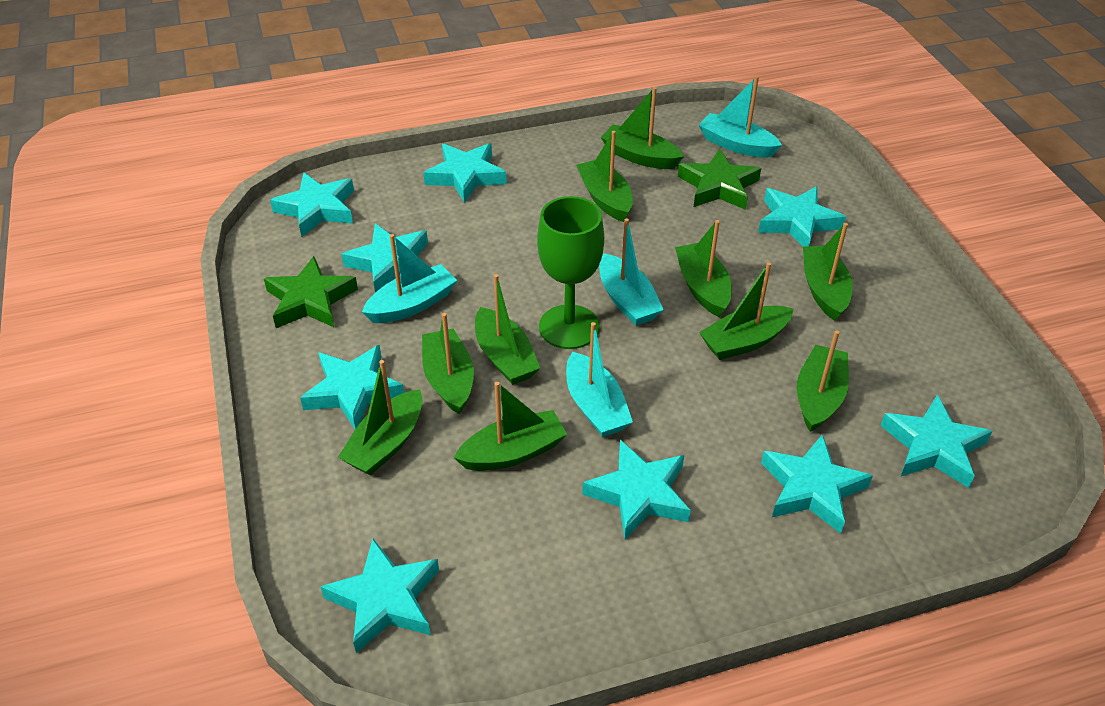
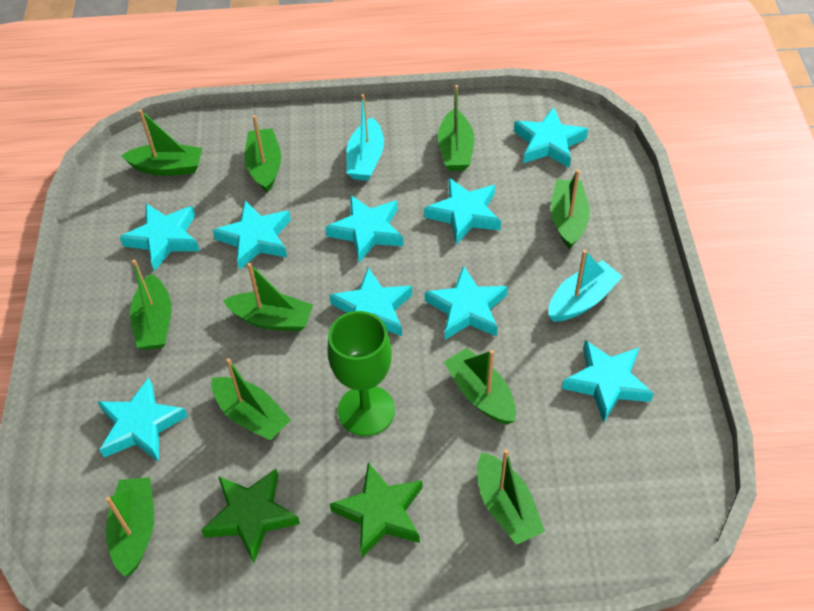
turquoise boat: 4 -> 2

